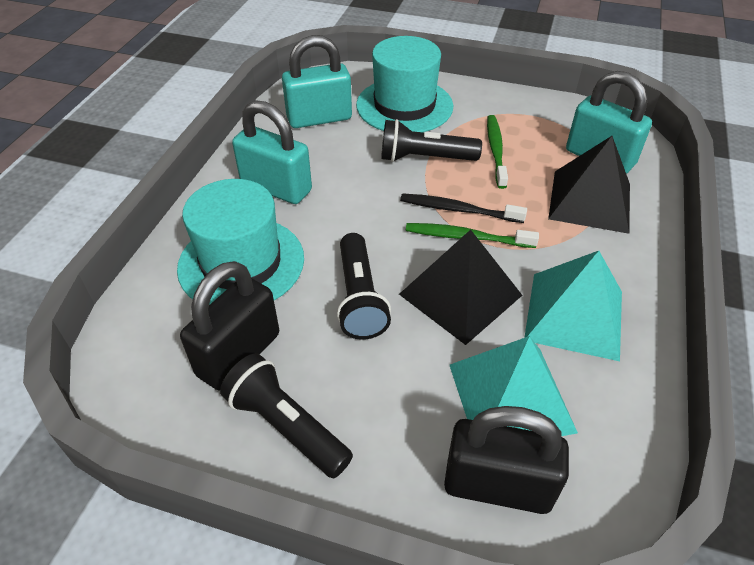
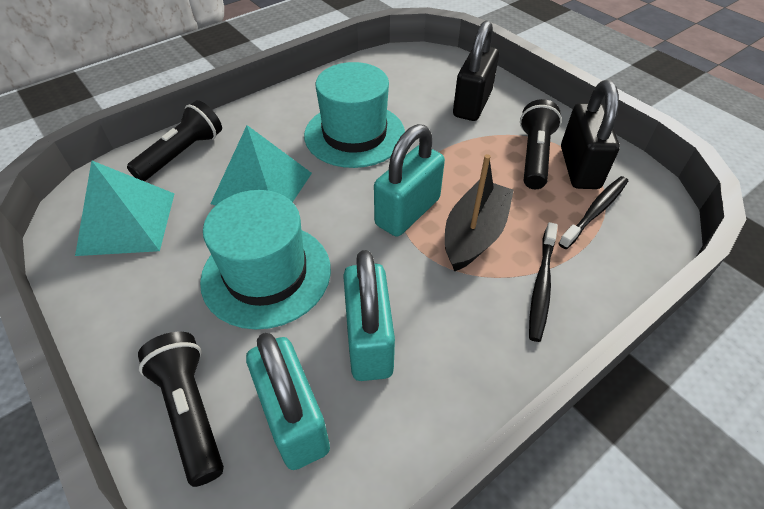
black boat: 0 -> 1
black pyramid: 2 -> 0
black toothbrush: 1 -> 2
green toothbrush: 2 -> 0

